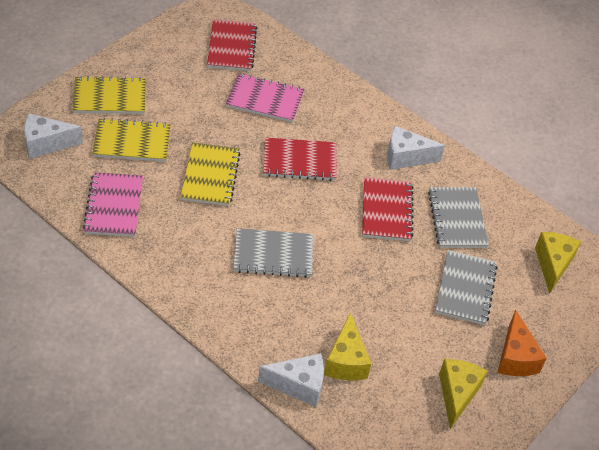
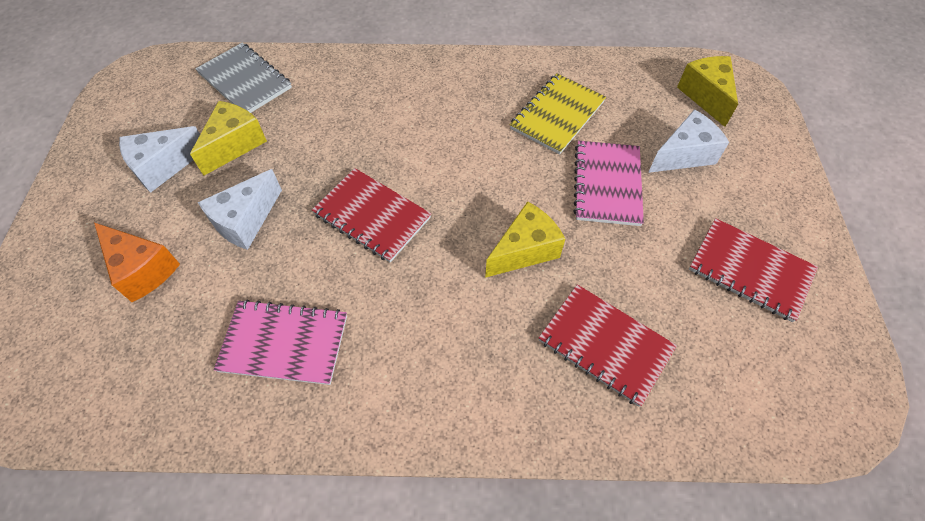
grey notebook: 3 -> 1
yellow notebook: 3 -> 1

